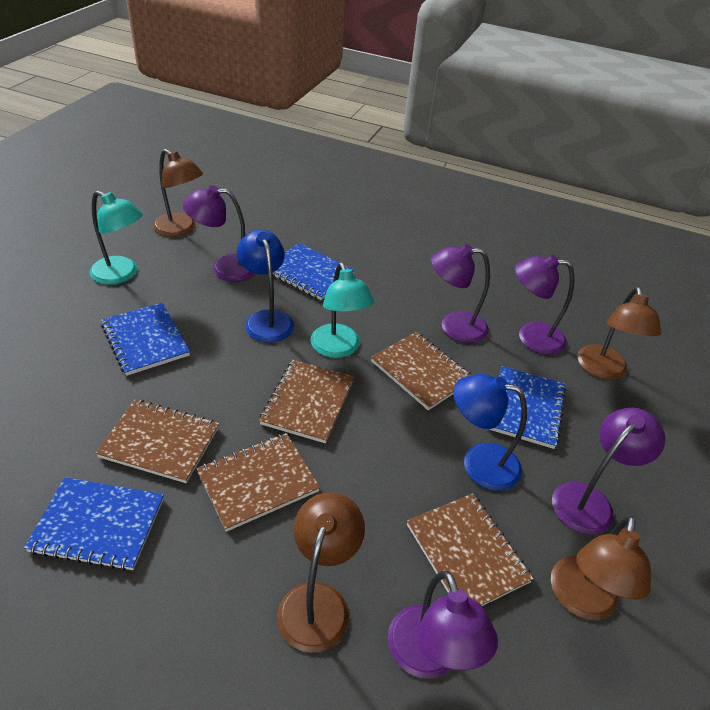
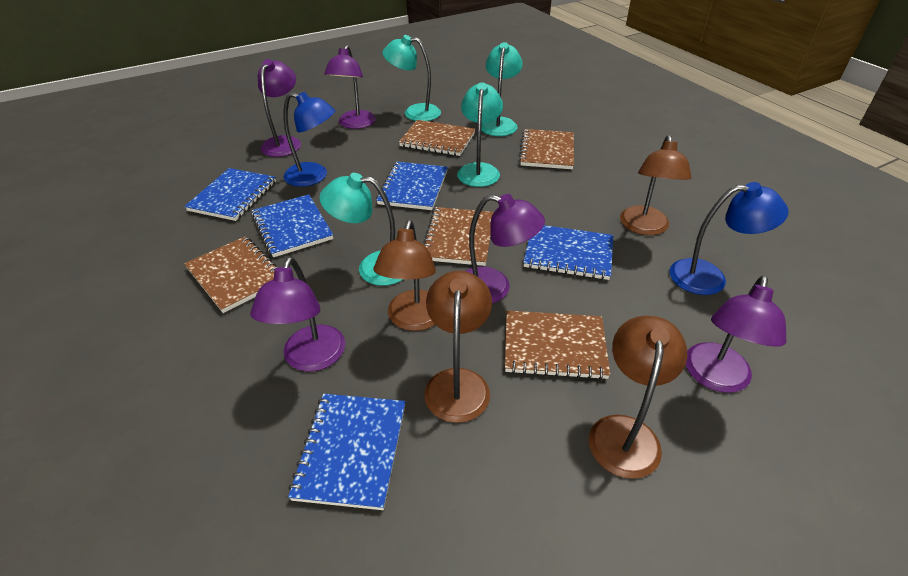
blue notebook: 4 -> 5
turquoise lamp: 2 -> 4

